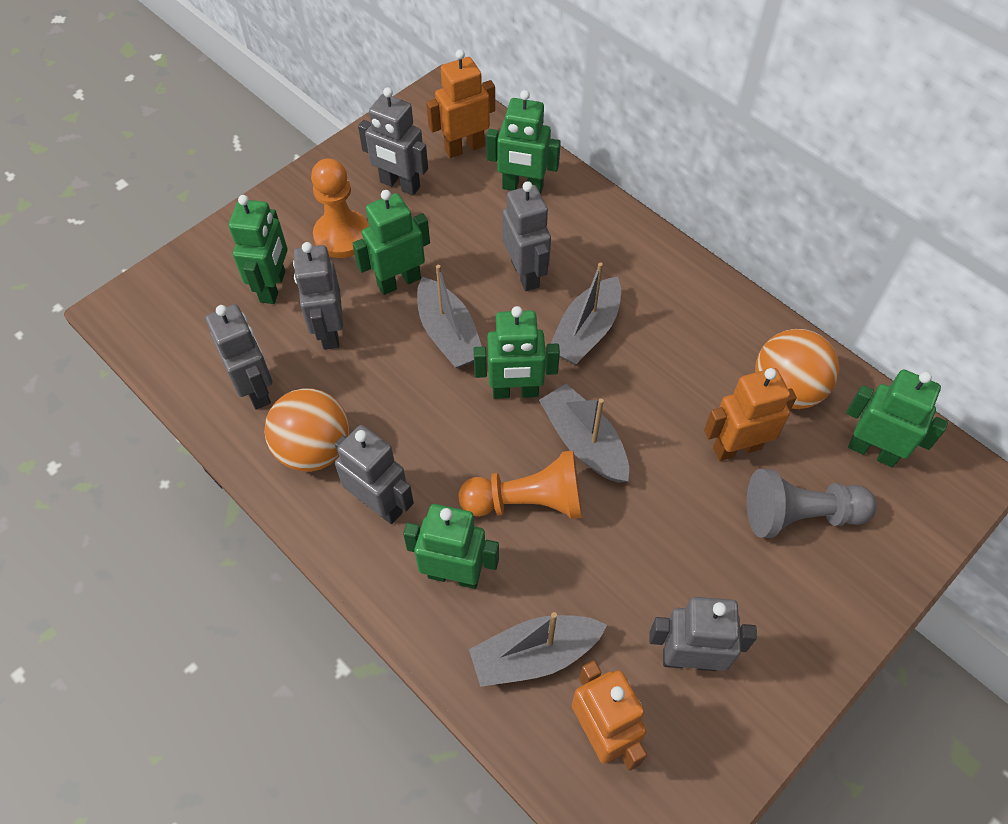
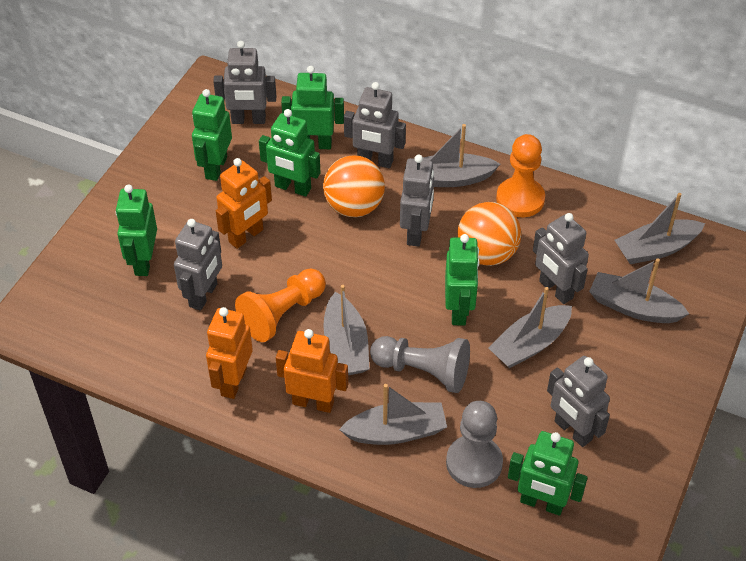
grey boat: 4 -> 6
grey pawn: 1 -> 2

